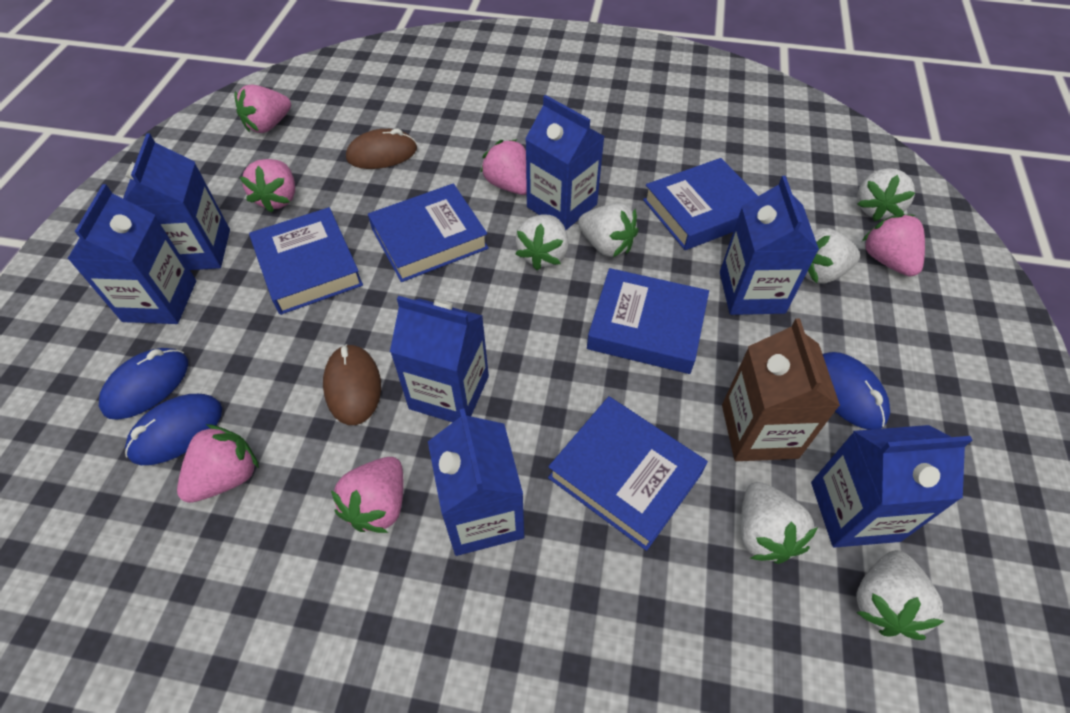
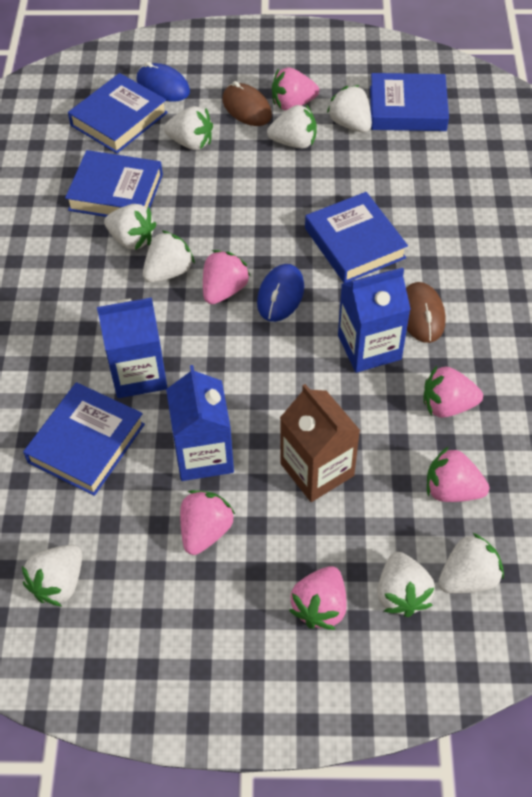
blue carton: 7 -> 3
blue mouse: 3 -> 2
white strawberry: 6 -> 8

